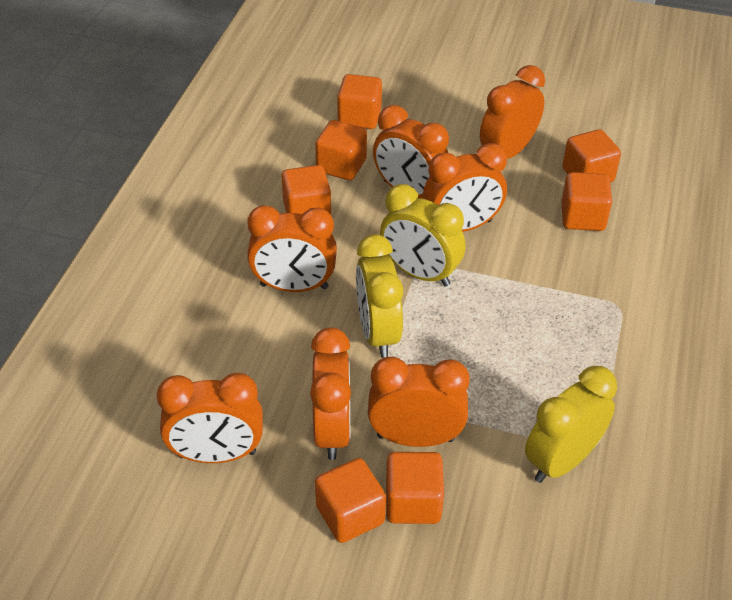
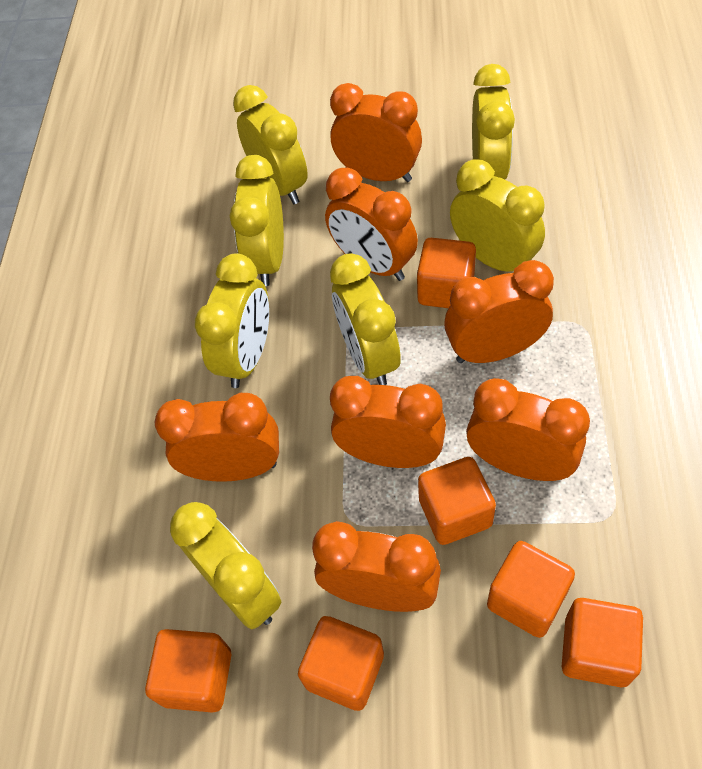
orange cube: 7 -> 6
yellow clock: 3 -> 7

